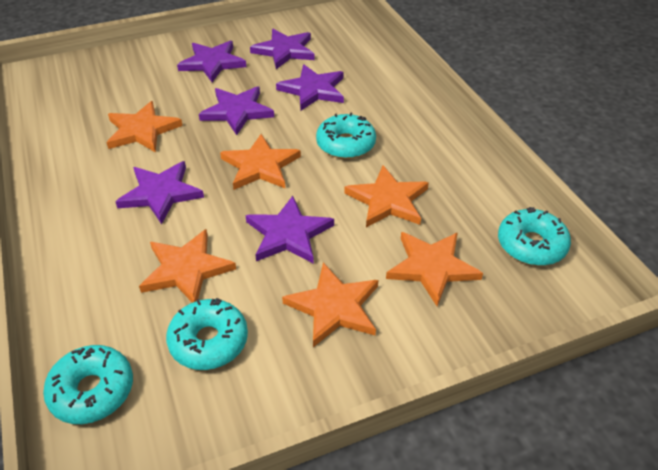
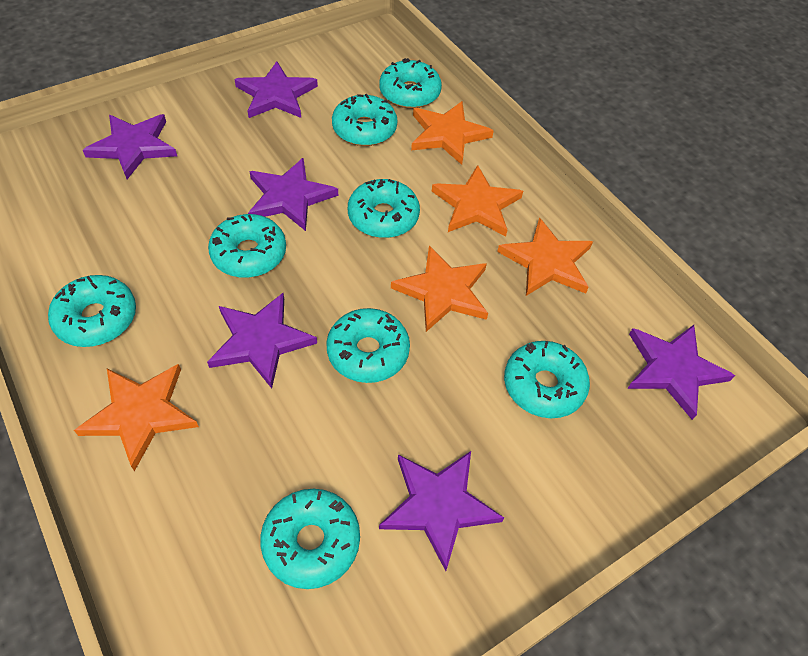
orange star: 6 -> 5
turquoise donut: 4 -> 8

